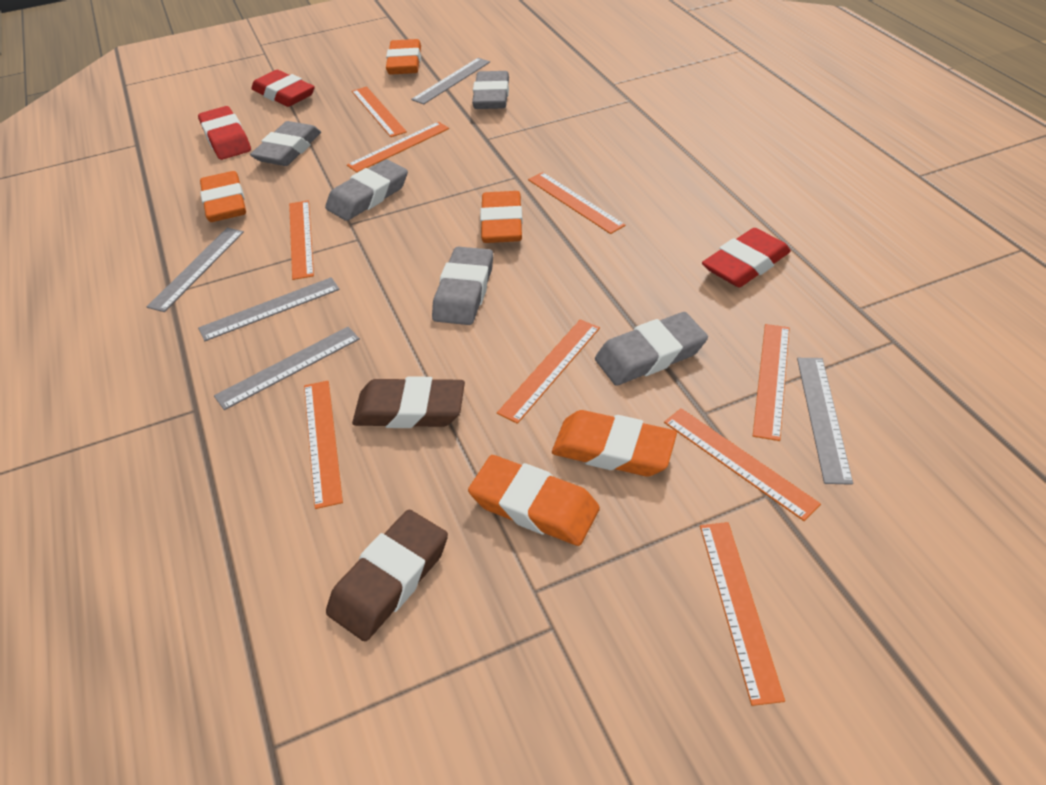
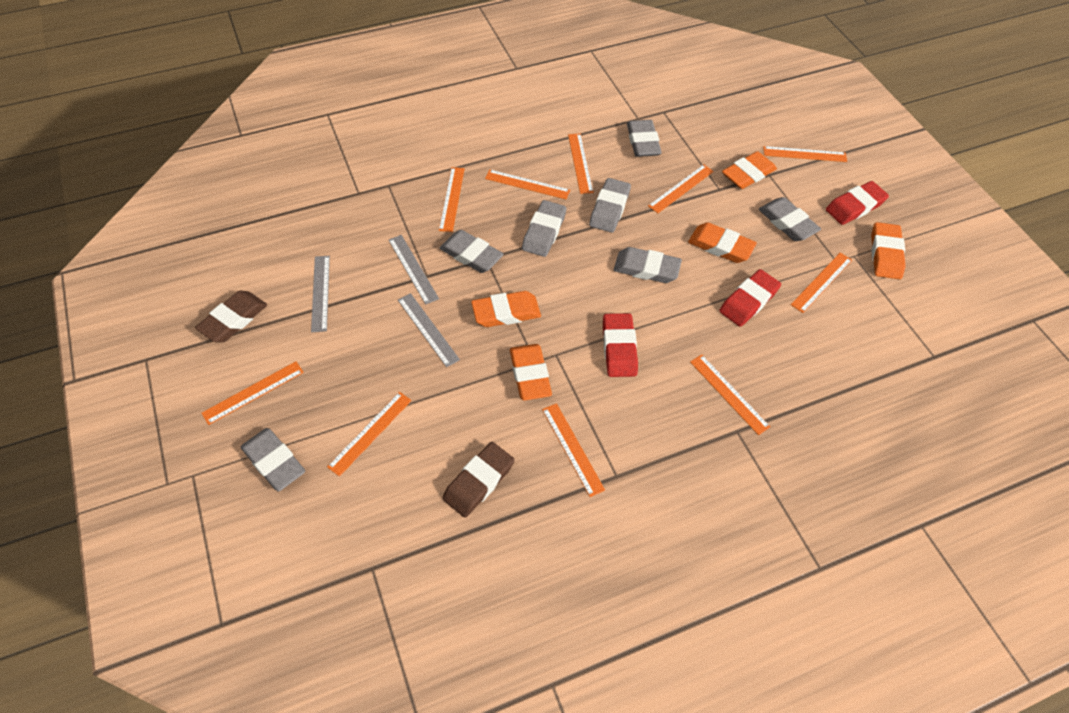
grey eraser: 5 -> 7
grey ruler: 5 -> 3
orange ruler: 9 -> 10

